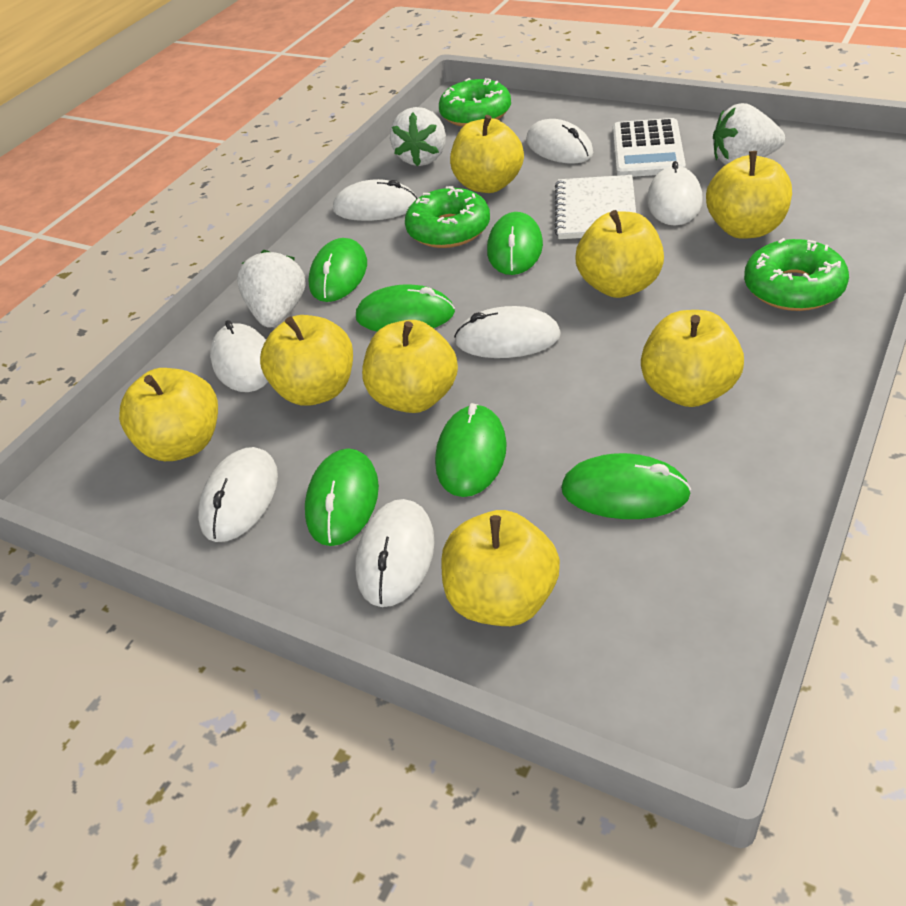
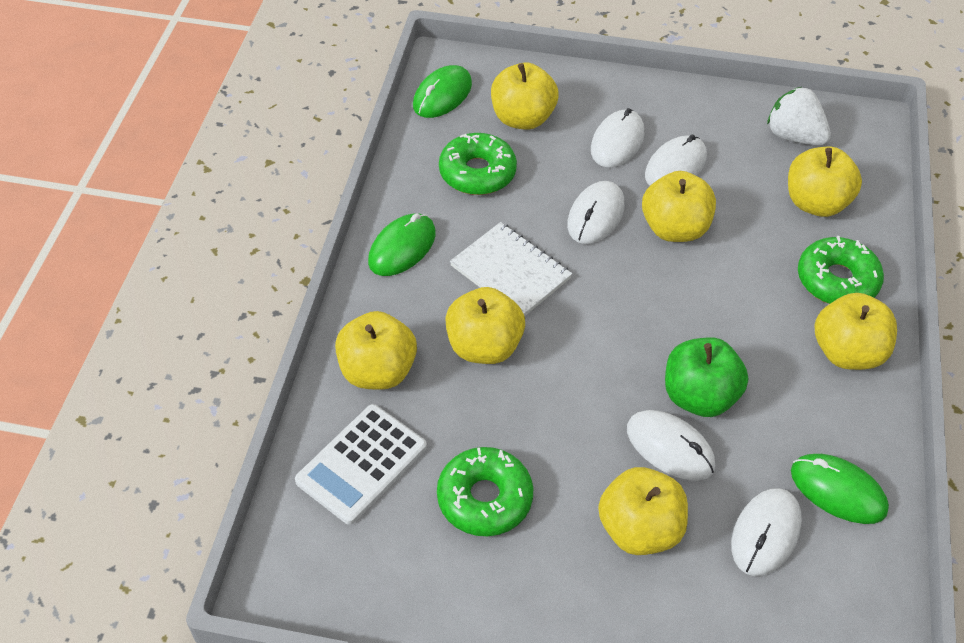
green apple: 0 -> 1
green mouse: 6 -> 3
white mouse: 7 -> 5
white strawberry: 3 -> 1
yellow apple: 8 -> 7

